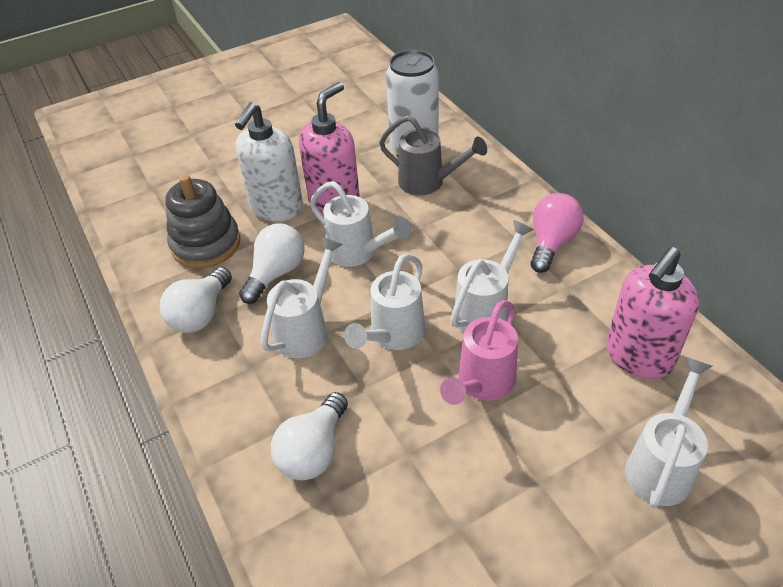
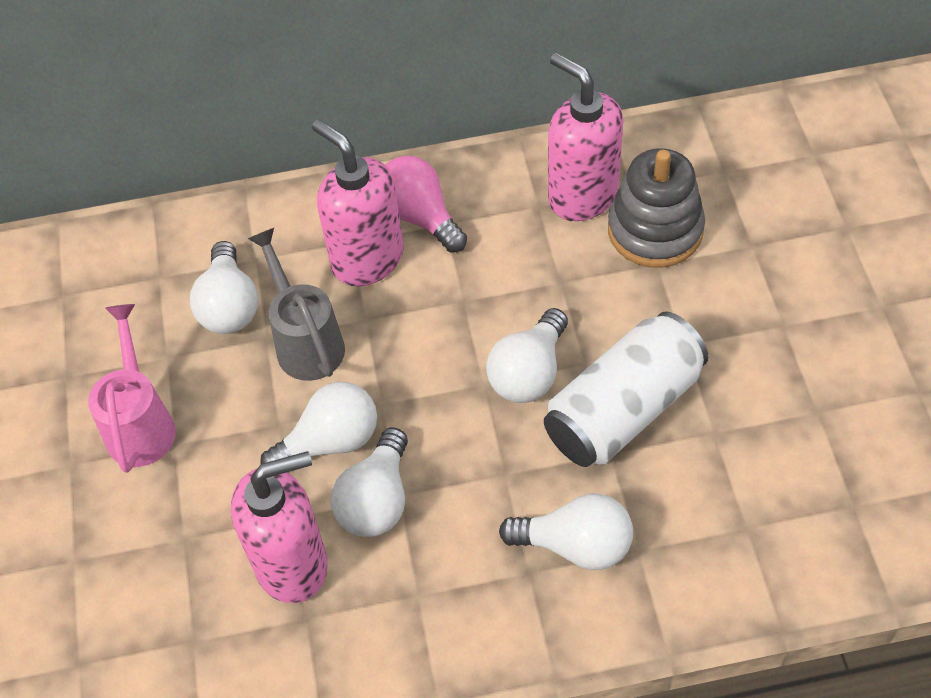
pink soap dispenser: 2 -> 3
white light bulb: 3 -> 5
white soap dispenser: 1 -> 0
white watering can: 5 -> 0

